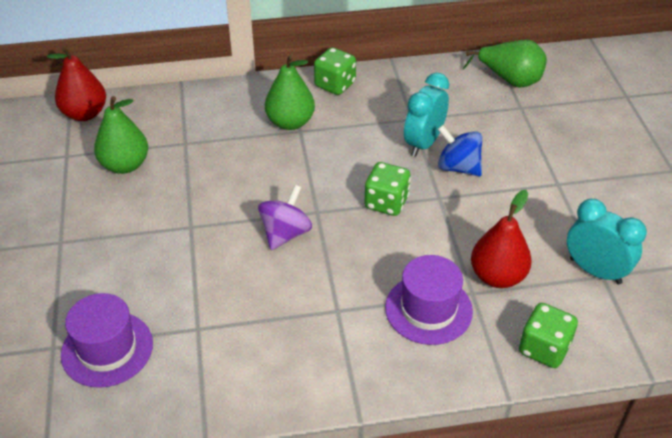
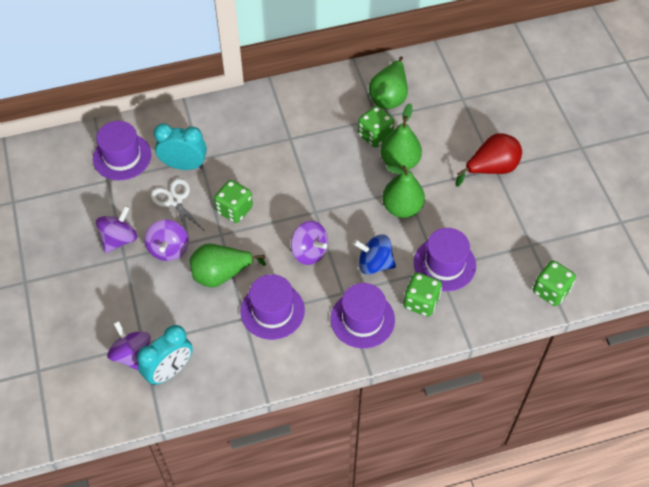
green dice: 3 -> 4
green pear: 3 -> 4
purple hat: 2 -> 4
purple spinning top: 1 -> 4
red pear: 2 -> 1
white scissors: 0 -> 1

